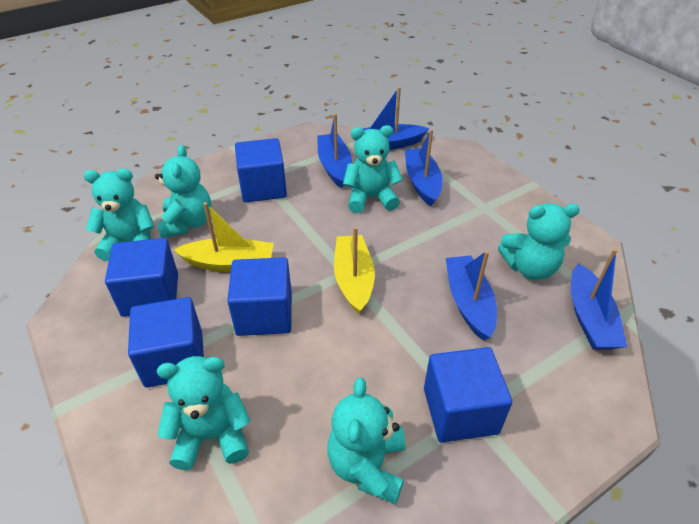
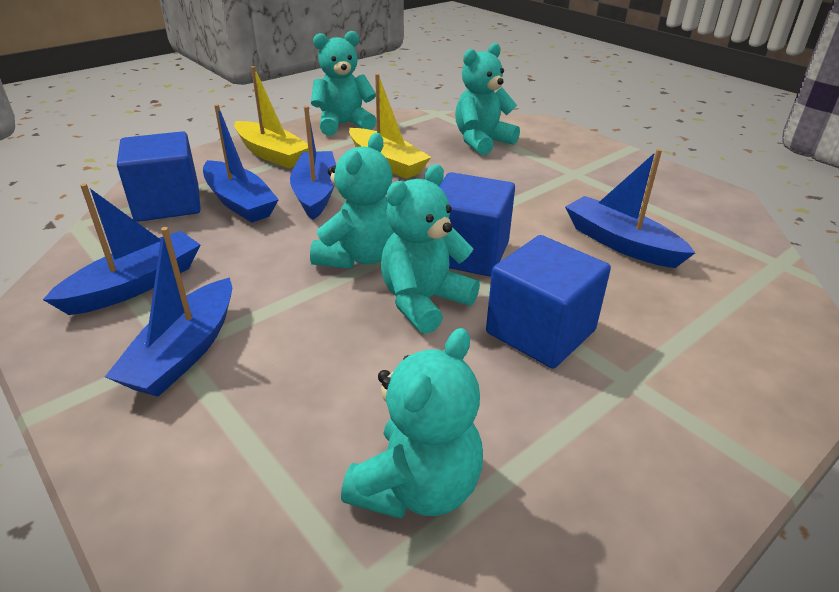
blue cube: 5 -> 3
turquoise teddy bear: 6 -> 5

